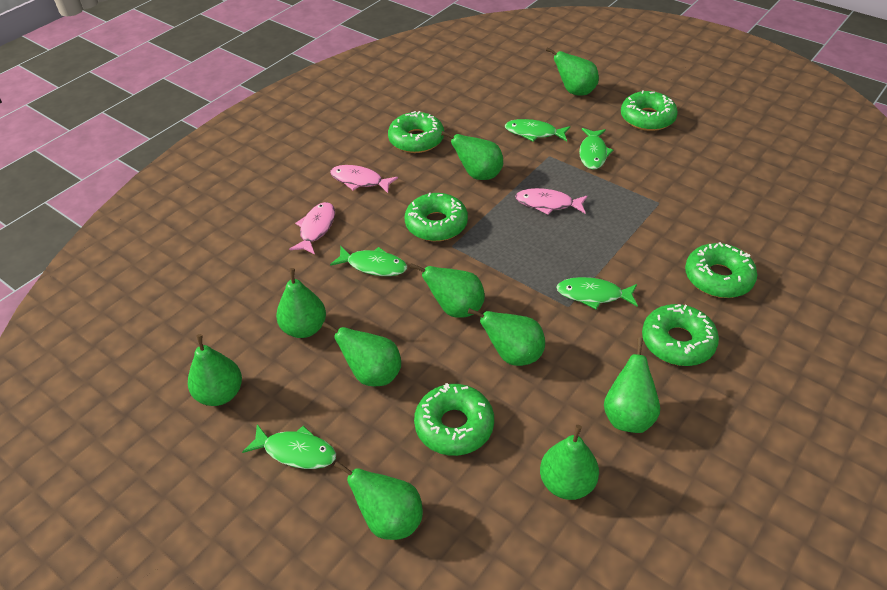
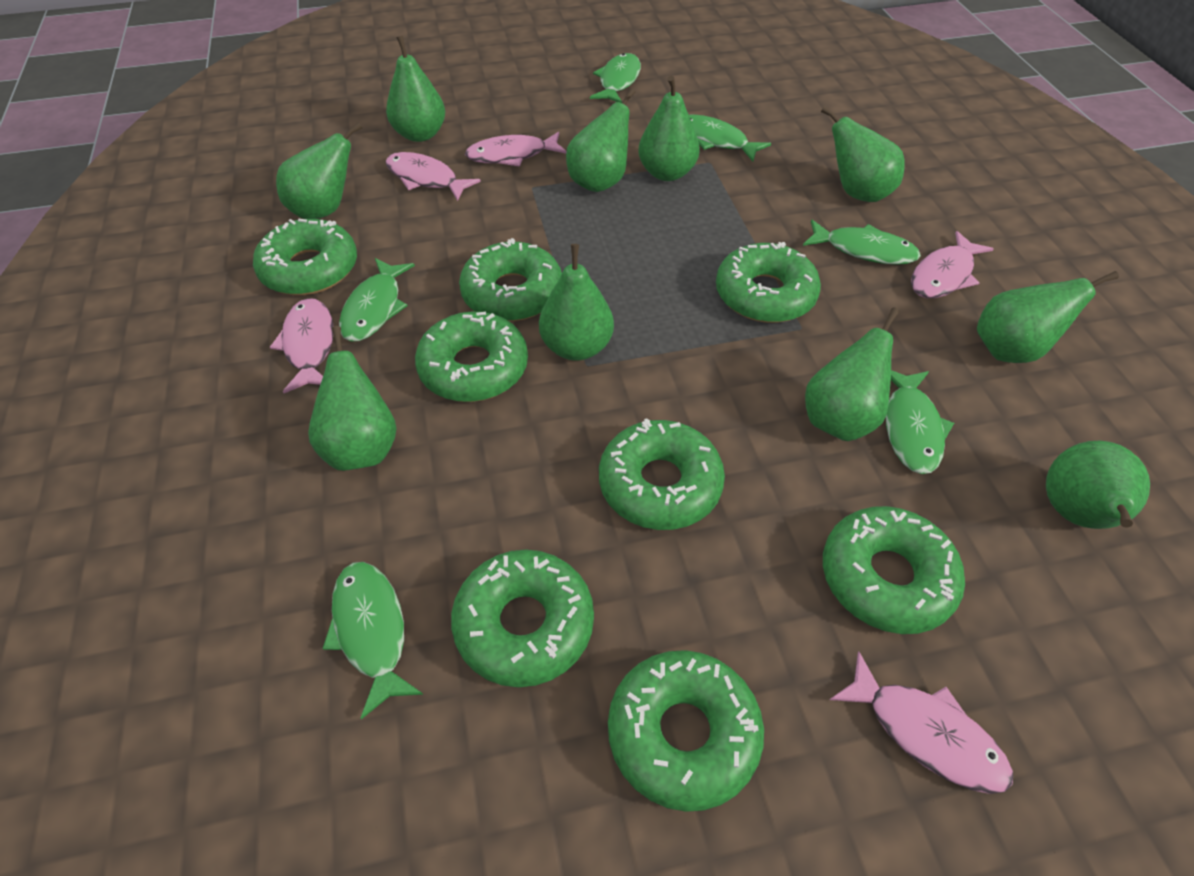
green donut: 6 -> 8
green fish: 5 -> 6
pink fish: 3 -> 5

